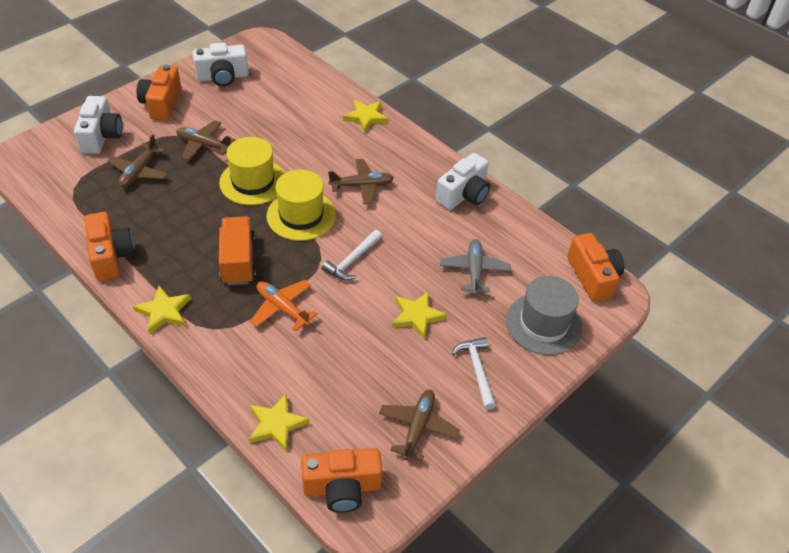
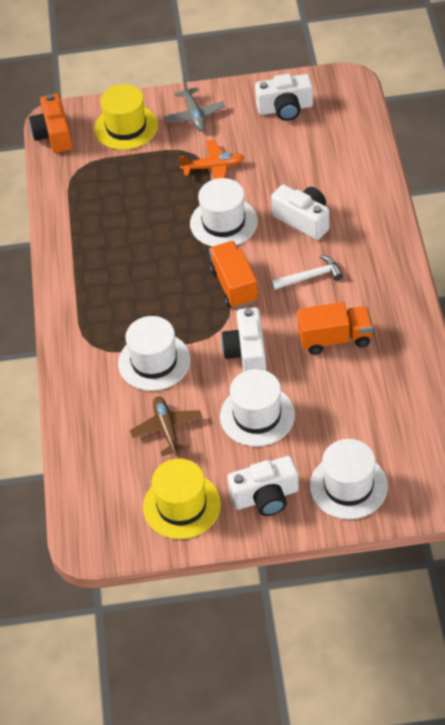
brown plane: 4 -> 1
grey hat: 1 -> 0
orange camera: 4 -> 1
orange truck: 1 -> 2
white camera: 3 -> 4
white hammer: 2 -> 1
white hat: 0 -> 4
yellow star: 4 -> 0

